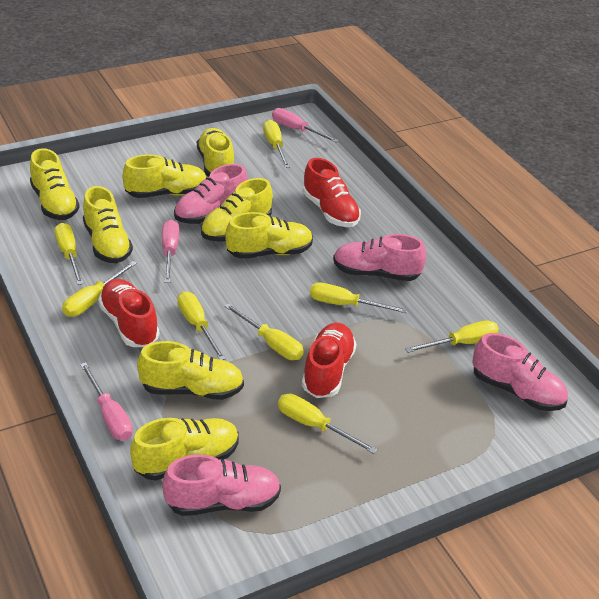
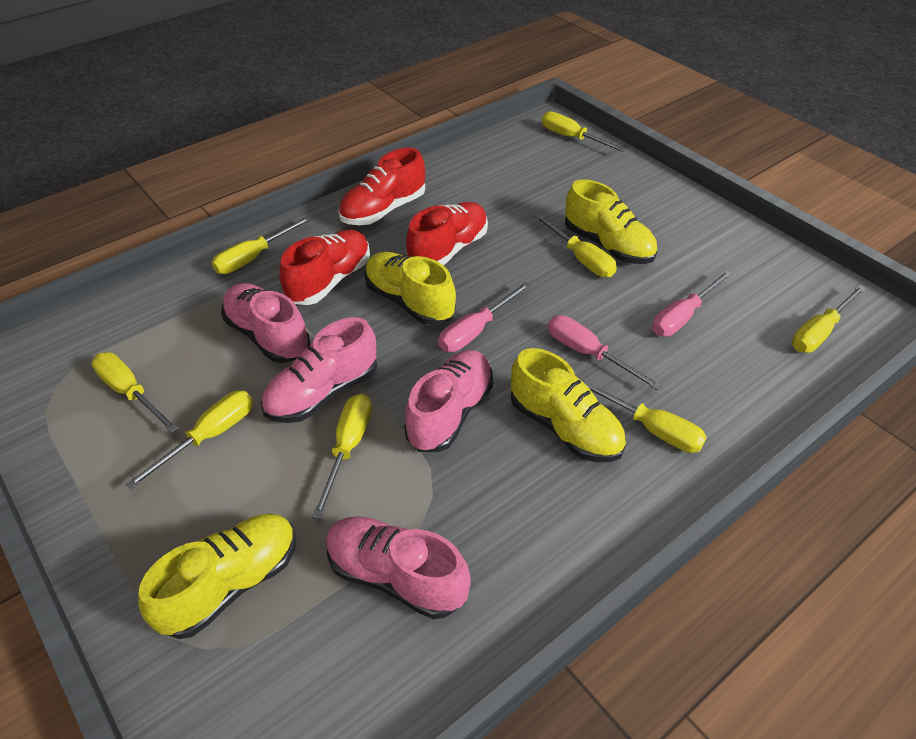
yellow shoe: 8 -> 4

